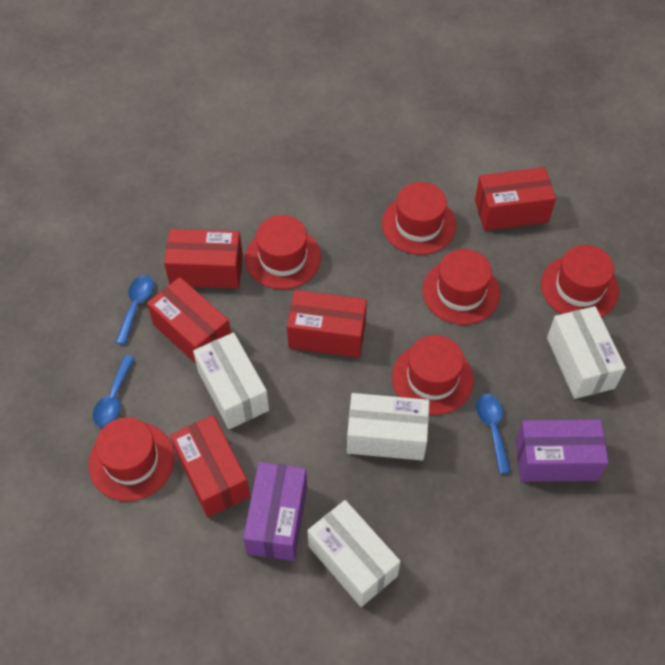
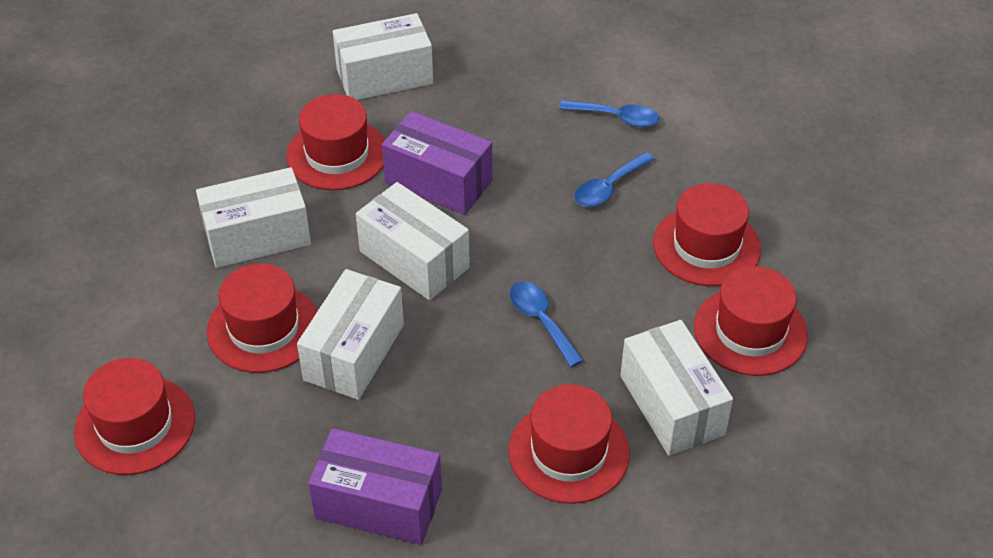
red box: 5 -> 0
white box: 4 -> 5

